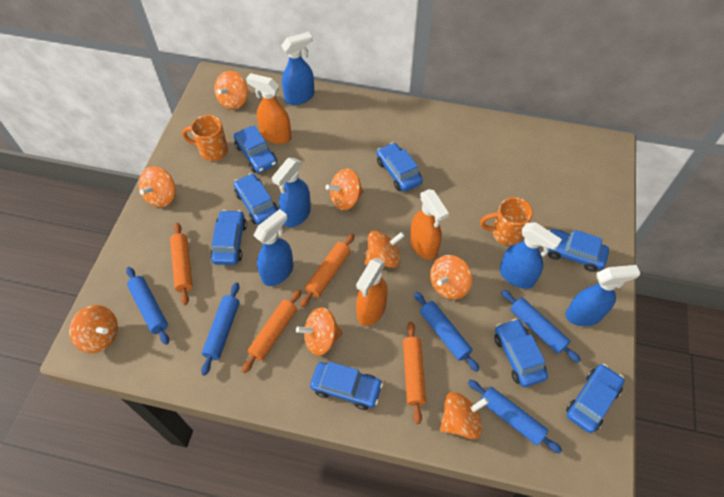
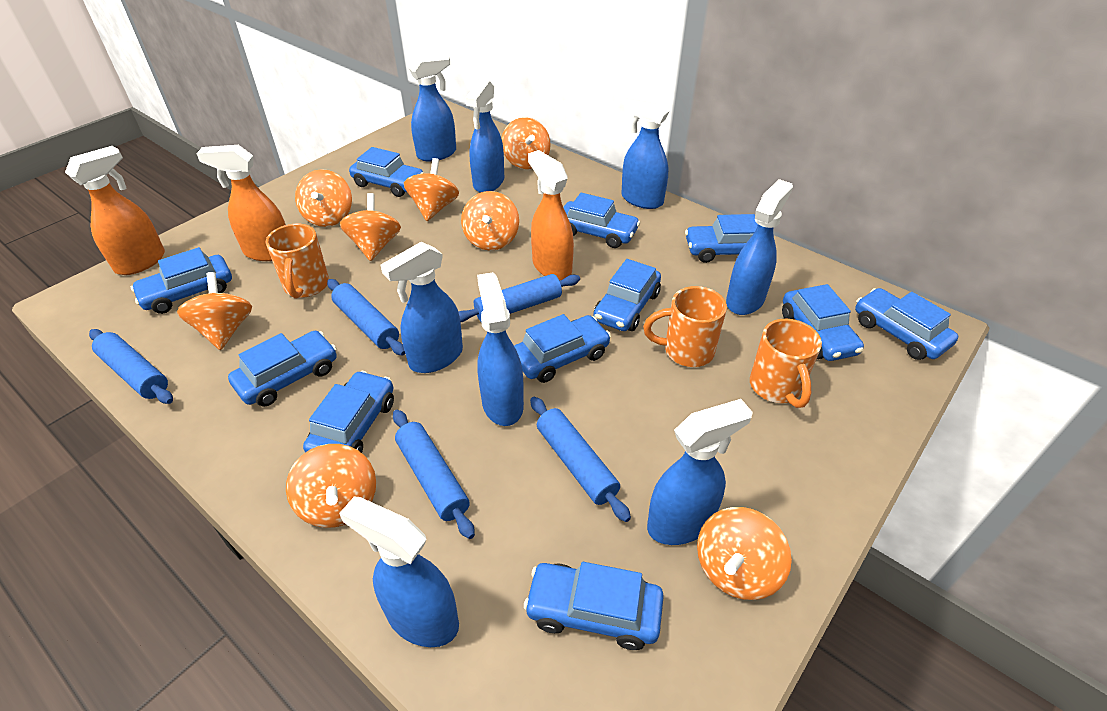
blue car: 8 -> 11
blue spray bottle: 5 -> 8
orange mug: 2 -> 3
orange rolling pin: 4 -> 0

